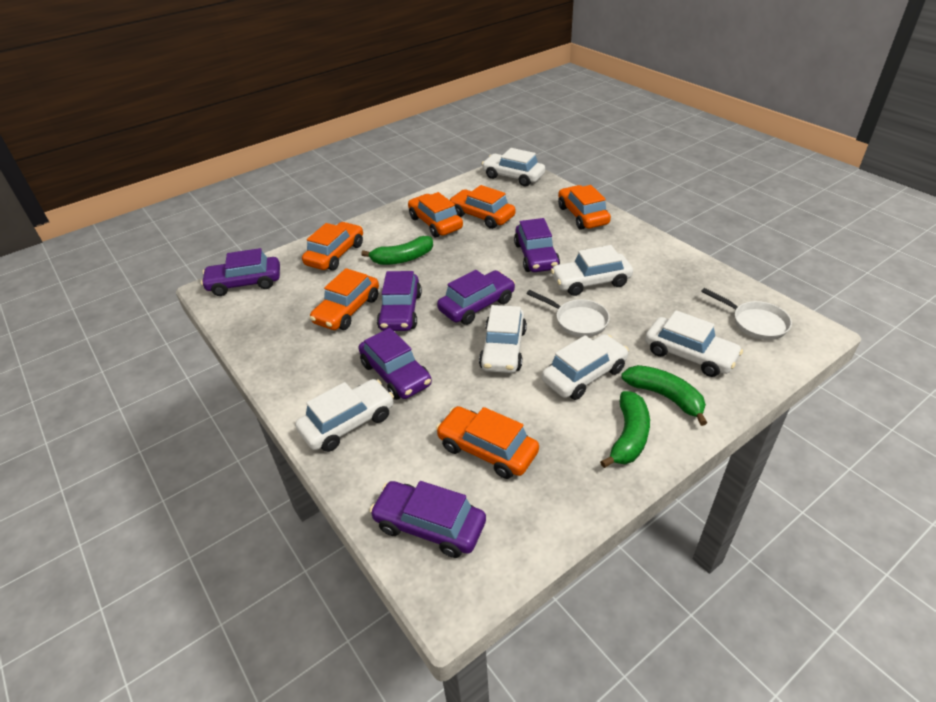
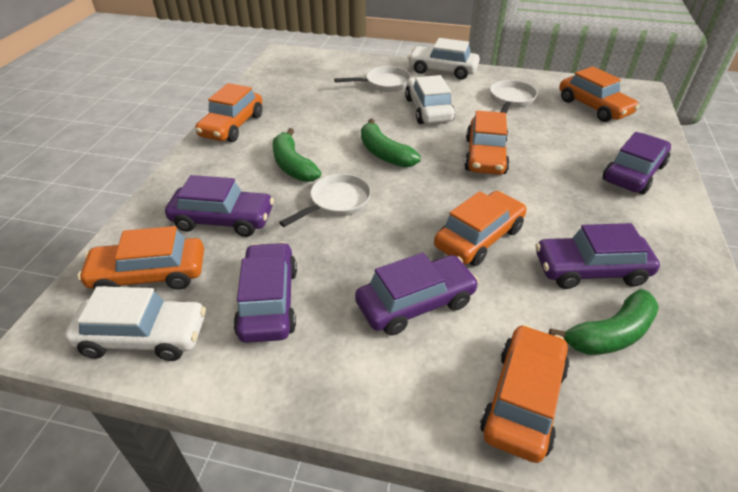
purple car: 6 -> 5
white car: 6 -> 3
white pan: 2 -> 3

